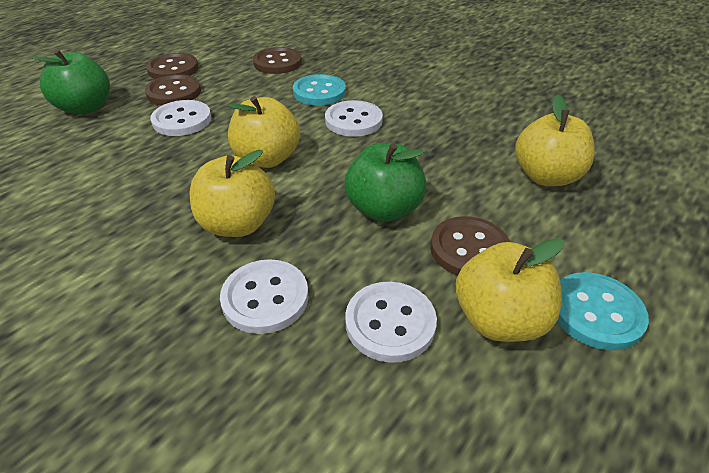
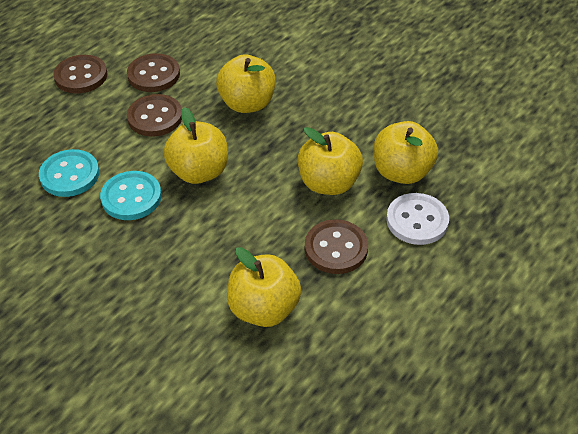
green apple: 2 -> 0
white button: 4 -> 1
yellow apple: 4 -> 5

